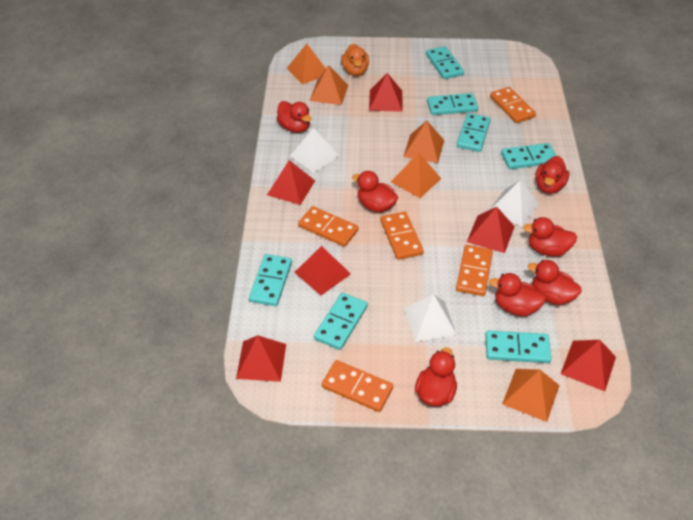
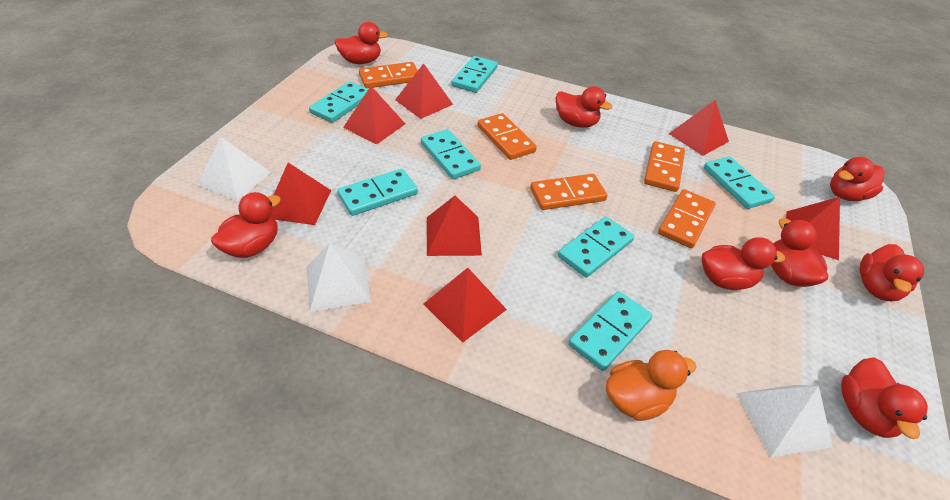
orange pyramid: 5 -> 0
red duck: 7 -> 8
red pyramid: 6 -> 7

